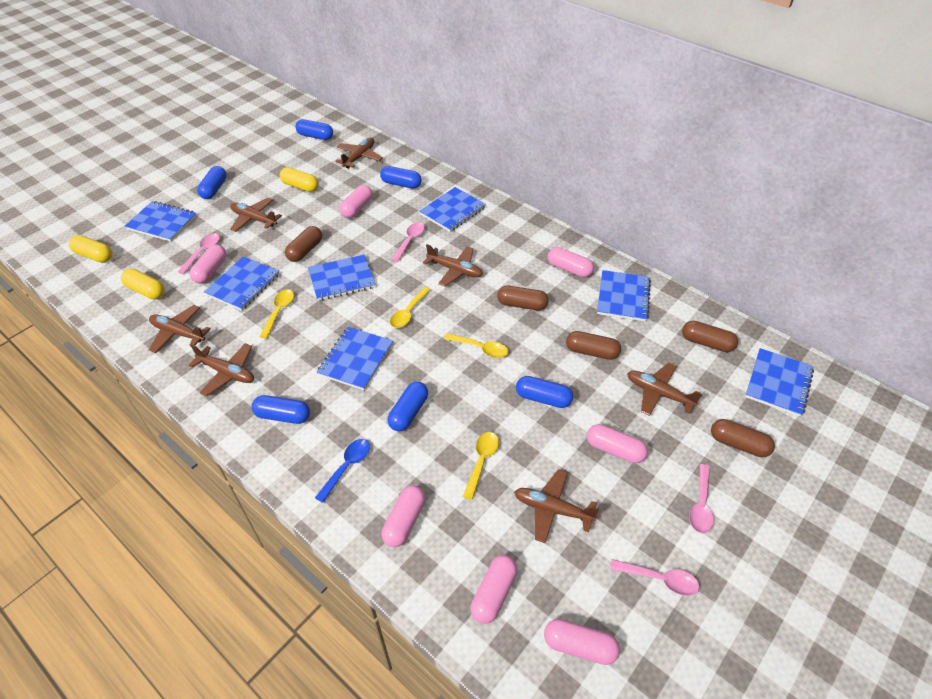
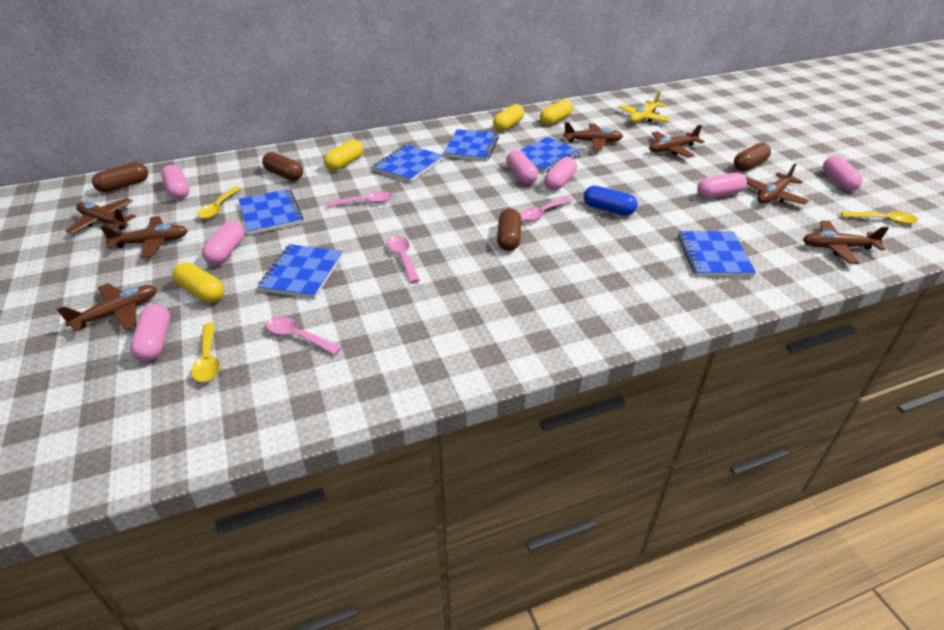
blue capsule: 6 -> 1
blue notebook: 7 -> 6
blue spoon: 1 -> 0
brown capsule: 5 -> 4
yellow capsule: 3 -> 4
yellow plane: 0 -> 1
yellow spoon: 4 -> 3

